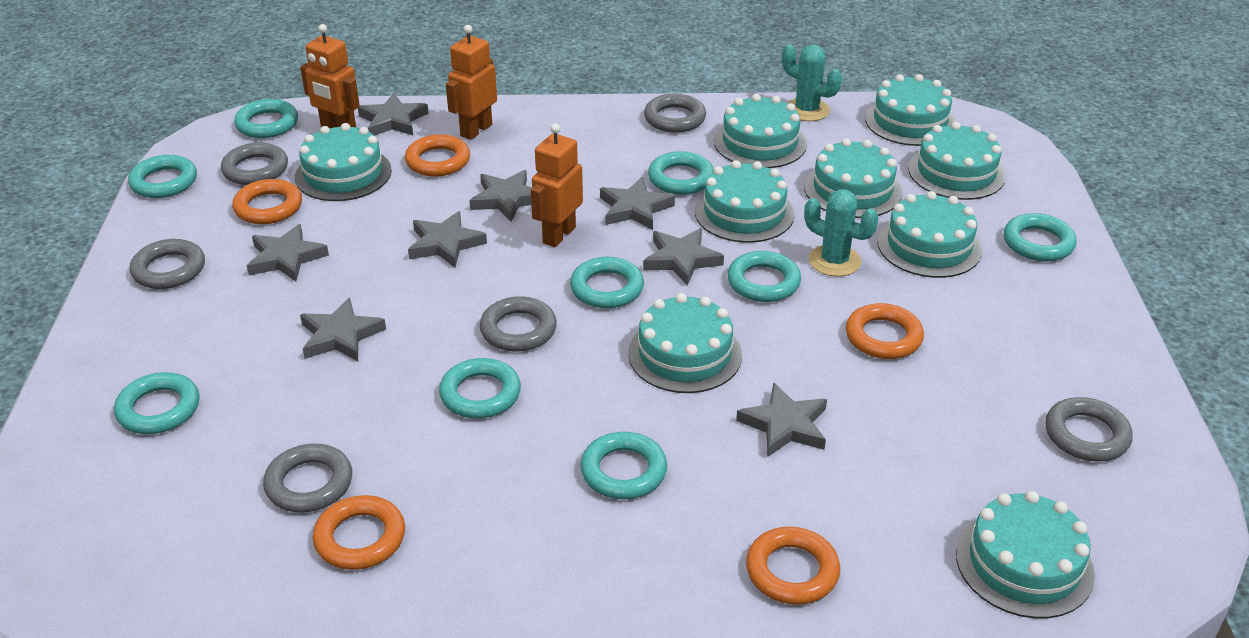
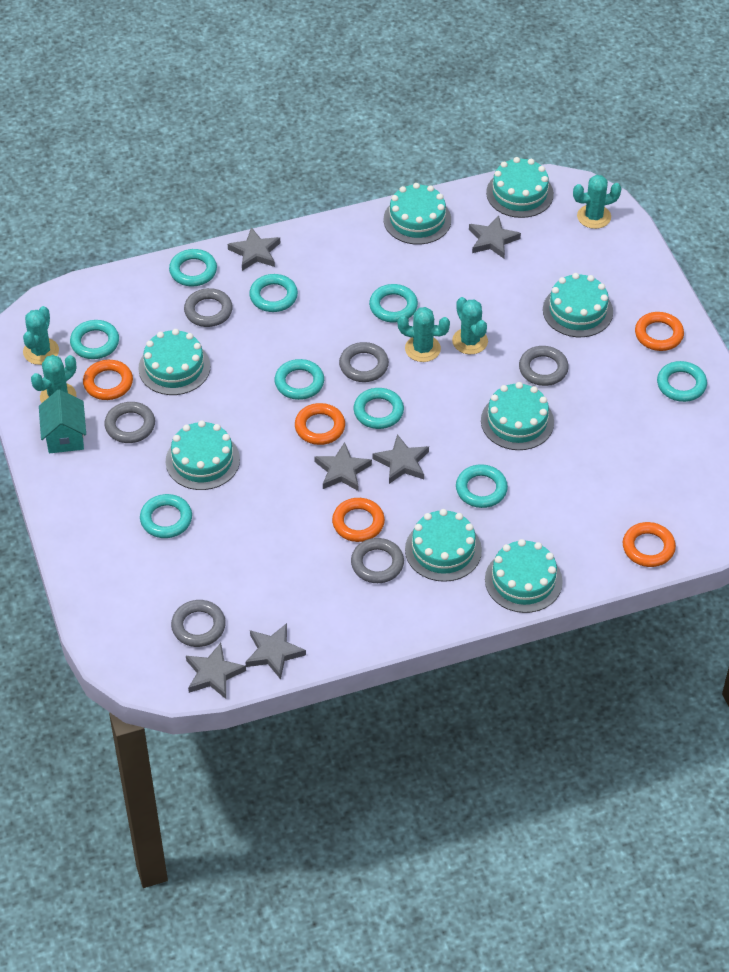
grey star: 8 -> 6
orange robot: 3 -> 0
turquoise cactus: 2 -> 5
turquoise cake: 9 -> 8
turquoise house: 0 -> 1

